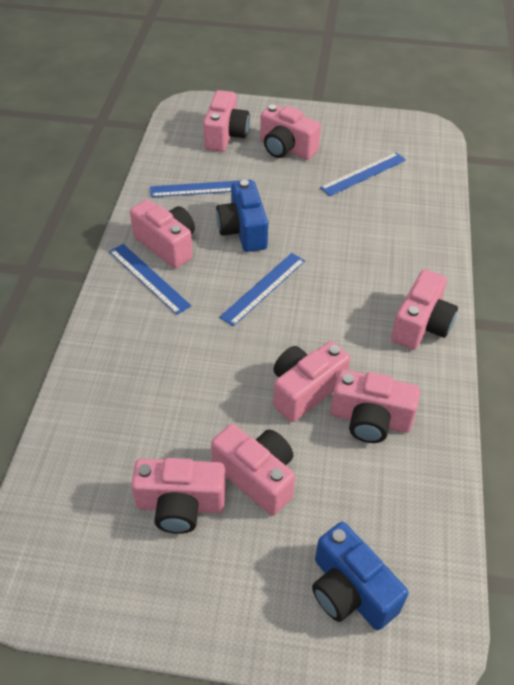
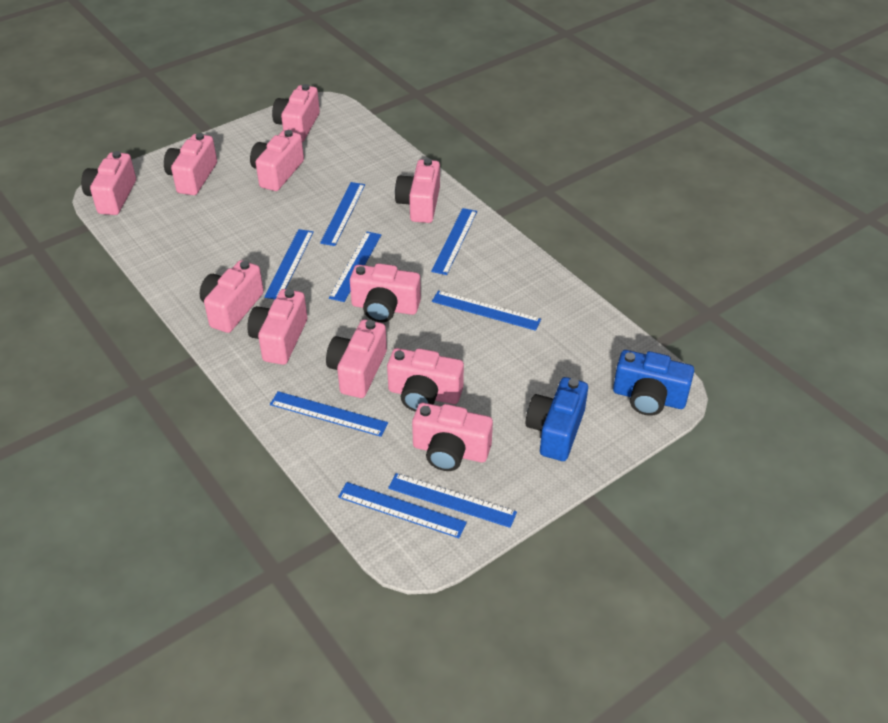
blue ruler: 4 -> 8
pink camera: 8 -> 11

